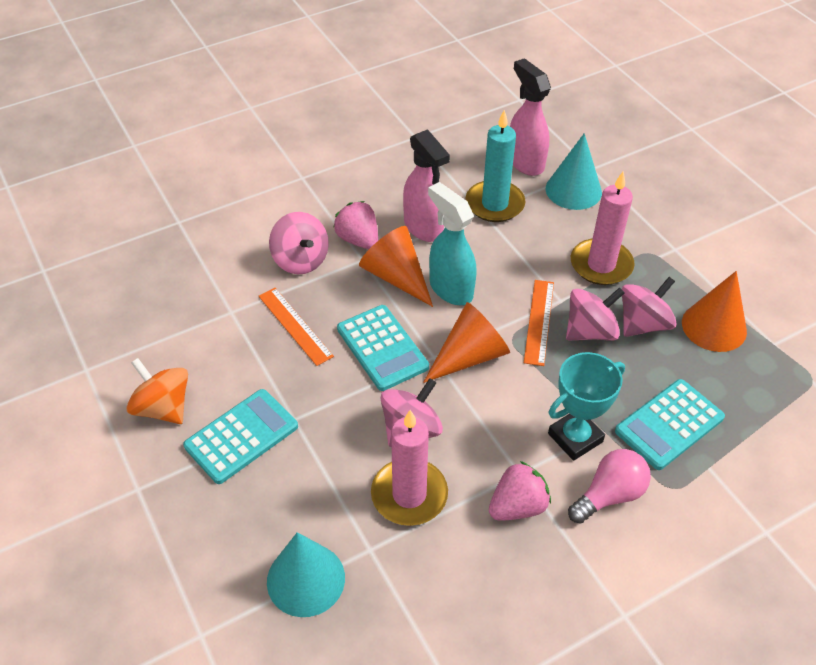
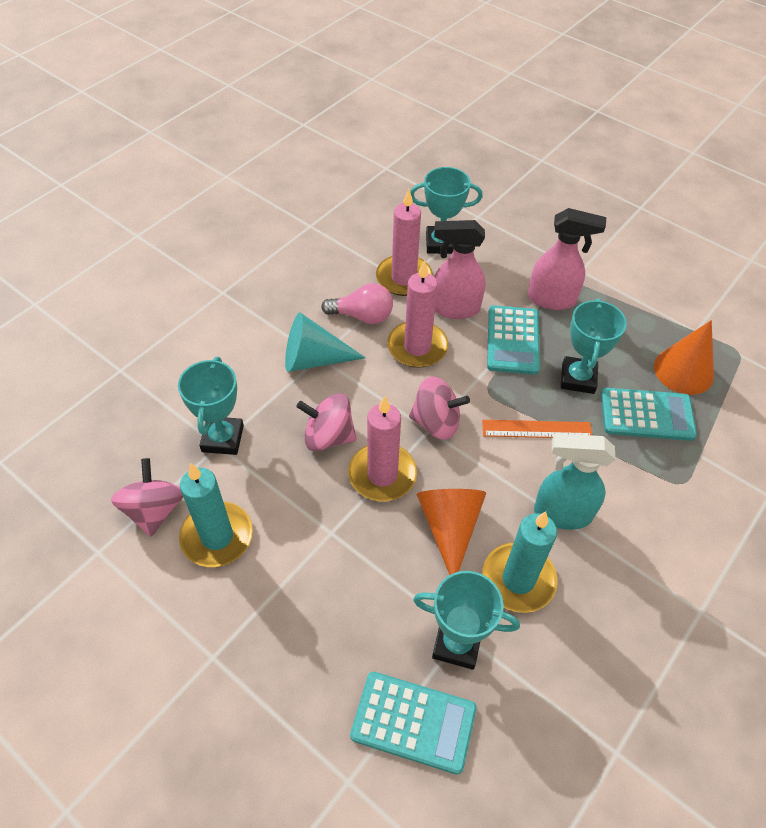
orange cone: 3 -> 2
orange ruler: 2 -> 1
orange spinning top: 1 -> 0
pink candle: 2 -> 3
pink spinning top: 4 -> 3
pink strawberry: 2 -> 0
turquoise candle: 1 -> 2
turquoise cone: 2 -> 1
turquoise trophy: 1 -> 4

